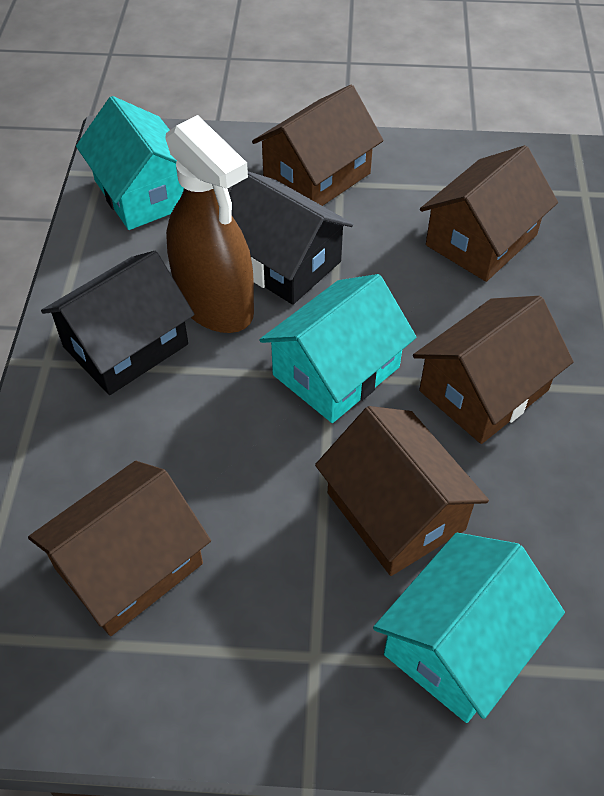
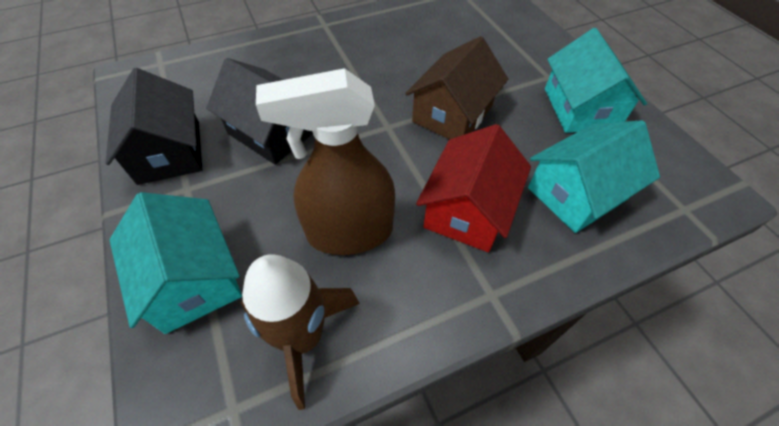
brown house: 5 -> 1
brown rocket: 0 -> 1
red house: 0 -> 1

